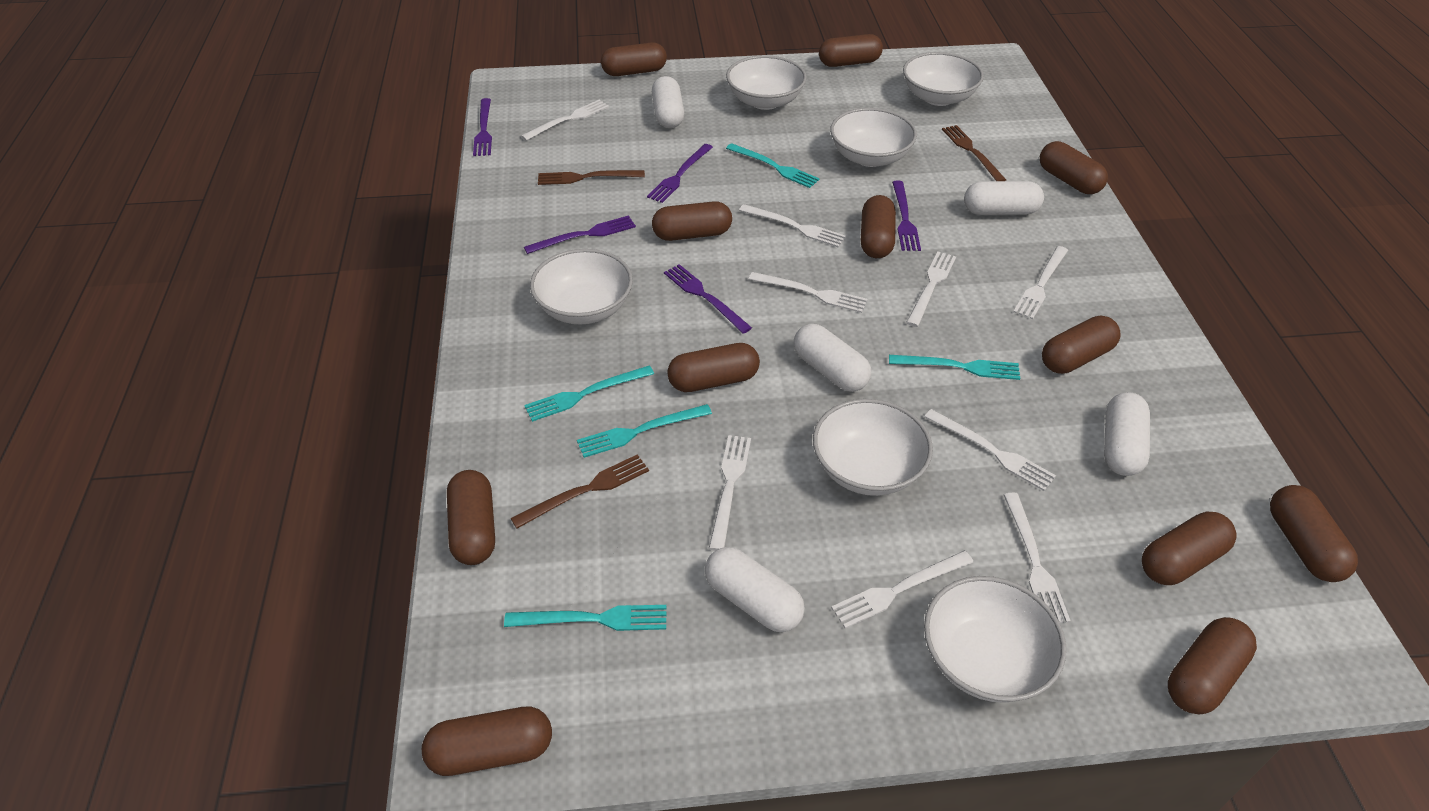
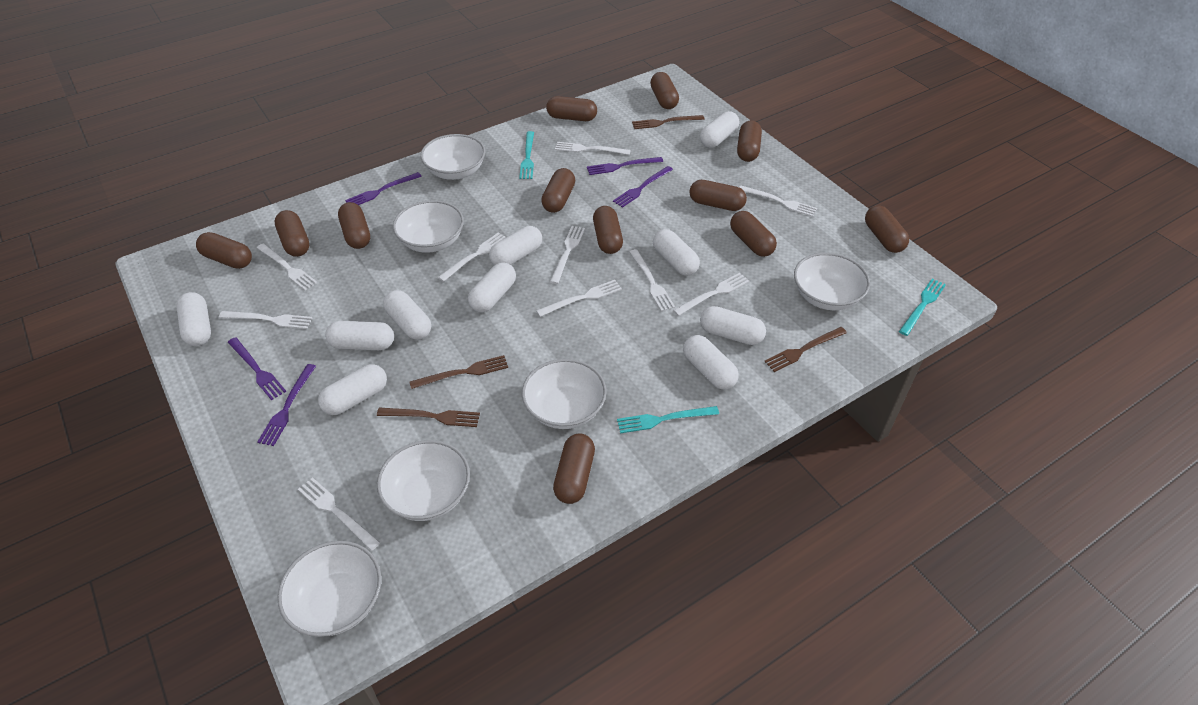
brown fork: 3 -> 4
turquoise fork: 5 -> 3
white capsule: 5 -> 10
white fork: 9 -> 10

